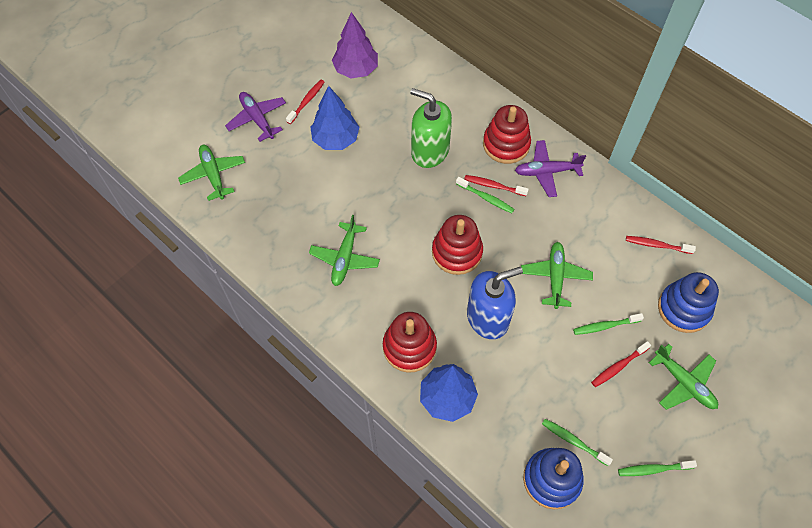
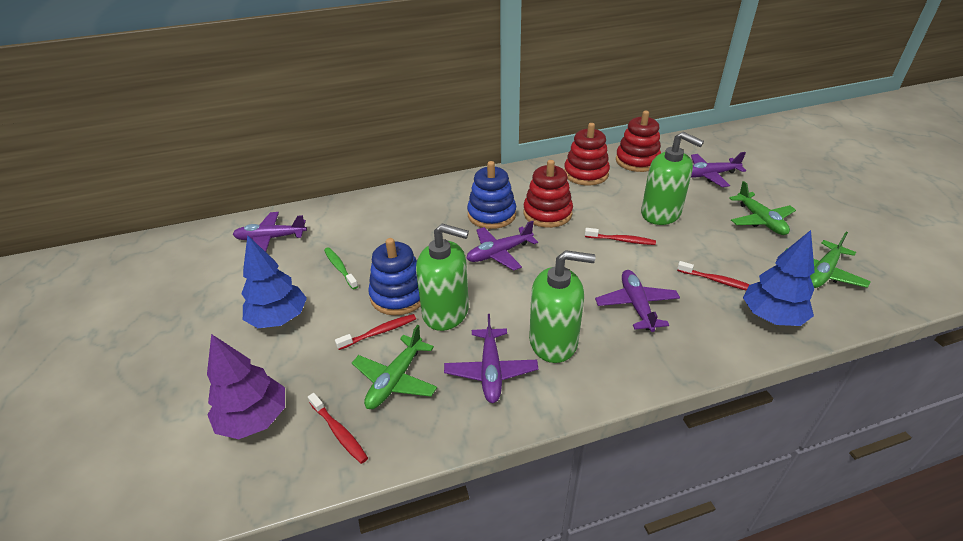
blue soap dispenser: 1 -> 0
green plane: 4 -> 3
green soap dispenser: 1 -> 3
green toothbrush: 4 -> 1
purple plane: 2 -> 5

